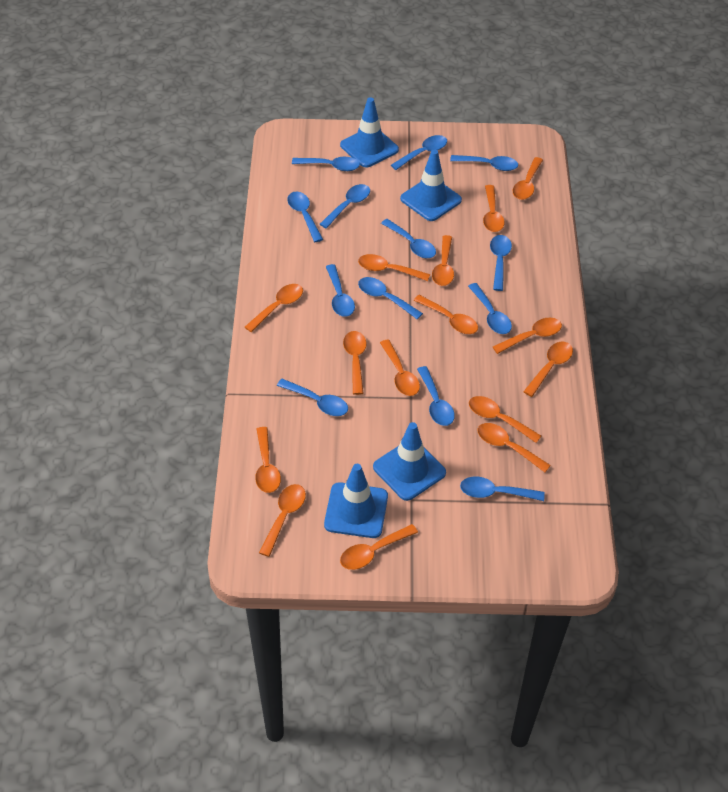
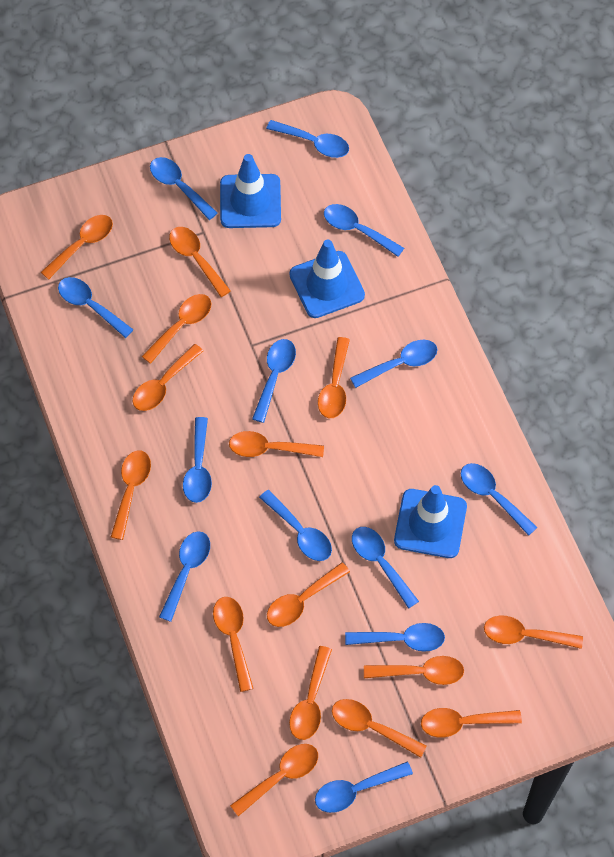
blue traffic cone: 4 -> 3

